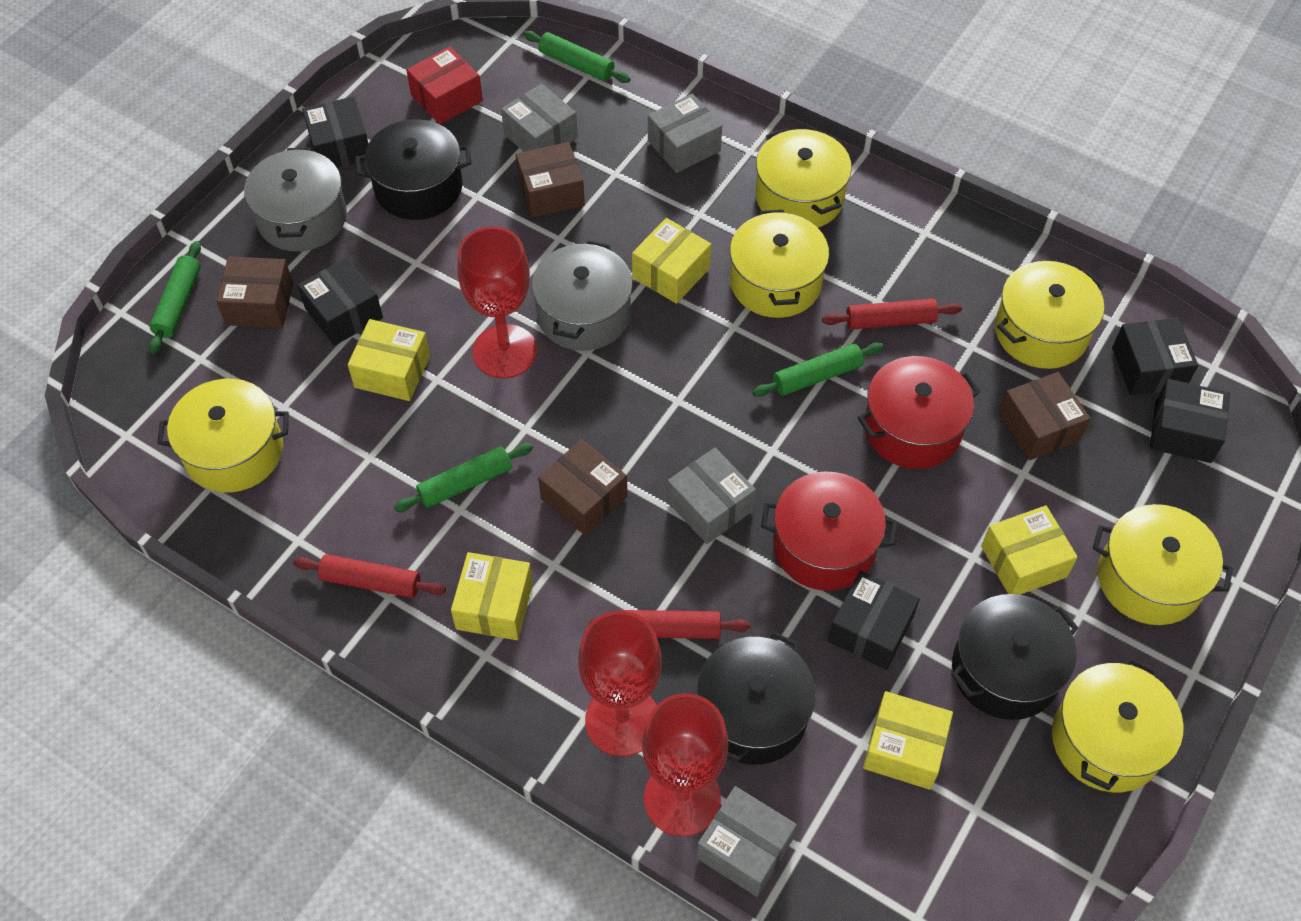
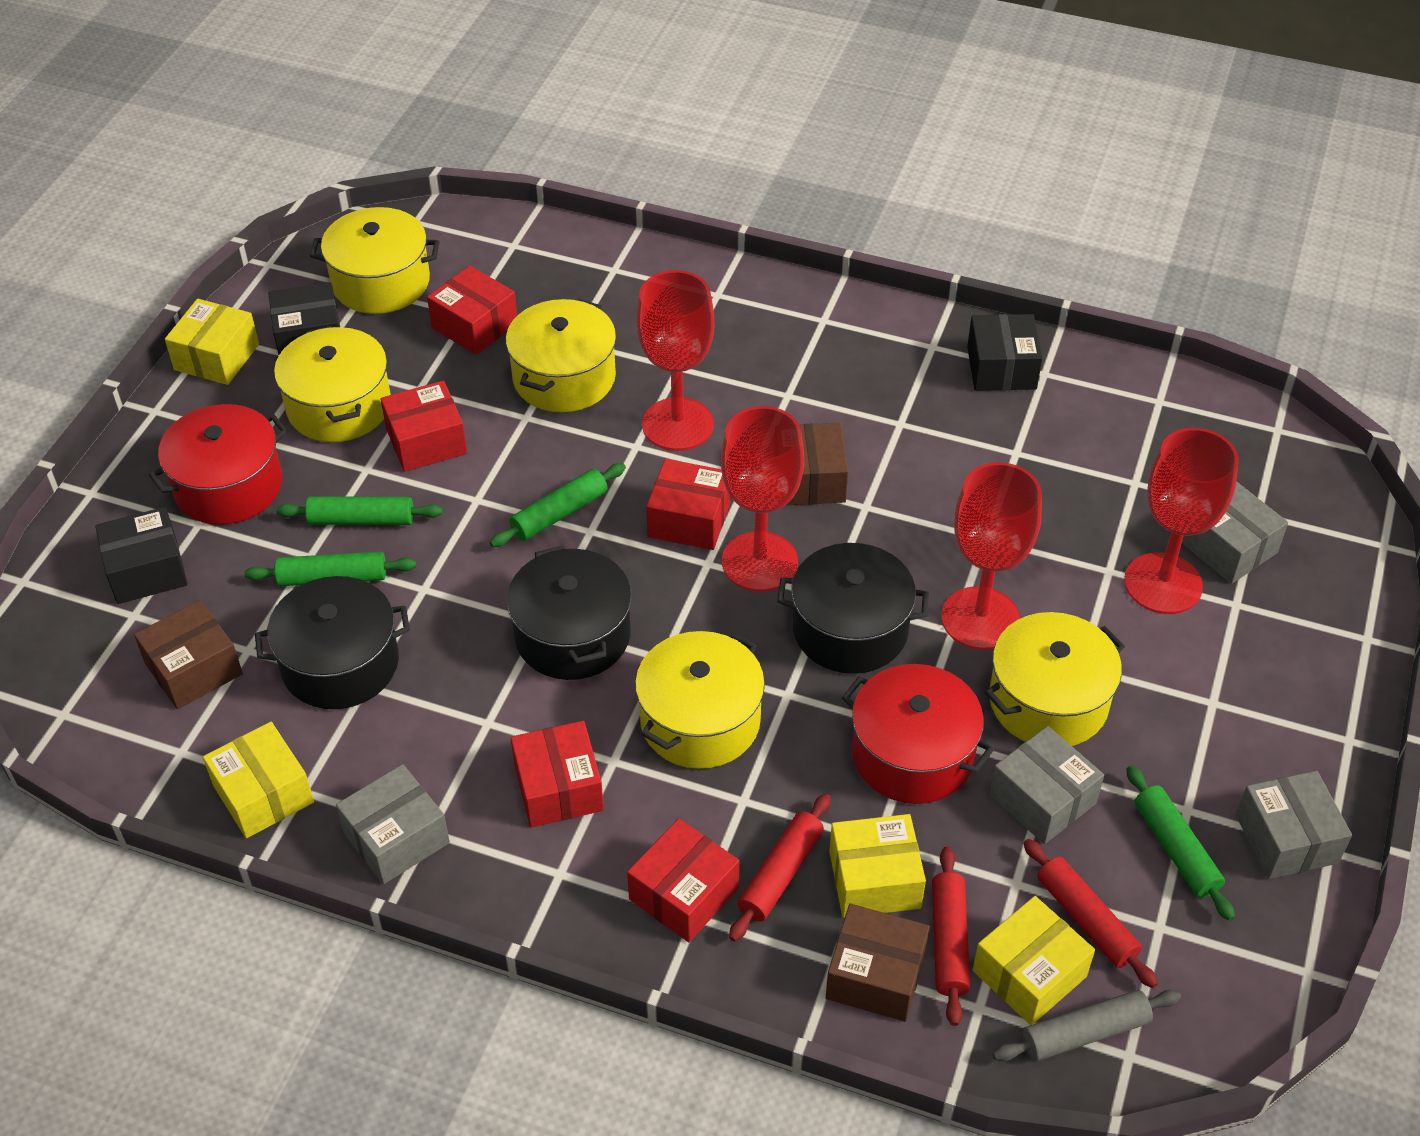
black box: 5 -> 3
brown box: 4 -> 3
grey pot: 2 -> 0
grey rolling pin: 0 -> 1
red box: 1 -> 5
red goblet: 3 -> 4
yellow box: 5 -> 4
yellow pot: 6 -> 5

